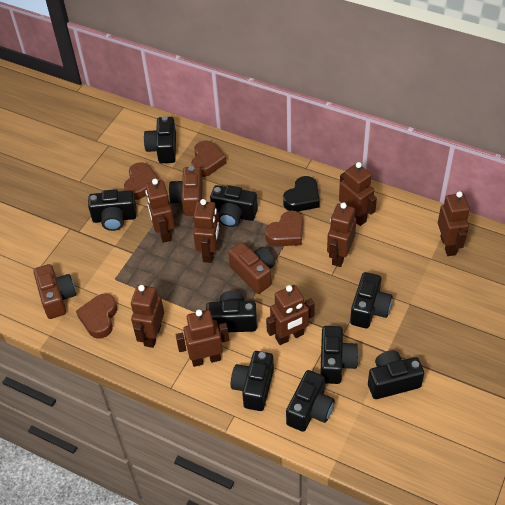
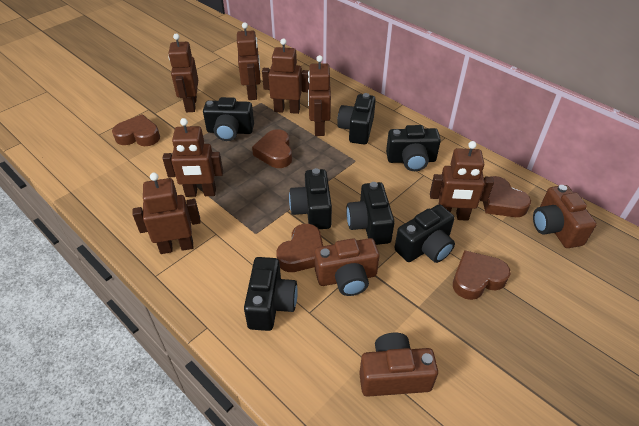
black camera: 9 -> 7
black heart: 1 -> 0
brown heart: 4 -> 5
brown robot: 8 -> 7

